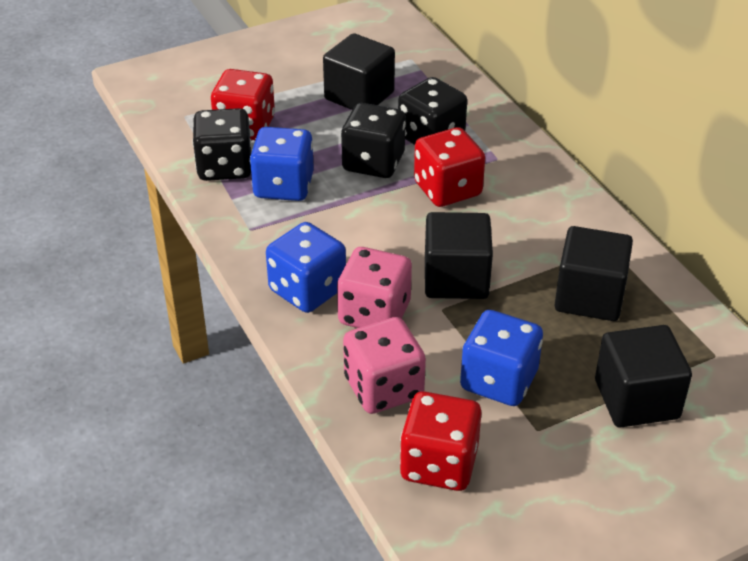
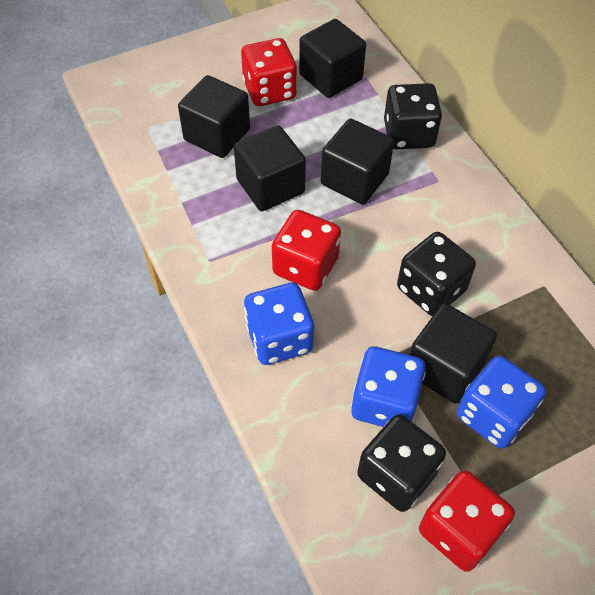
black cube: 4 -> 5
pink dice: 2 -> 0

